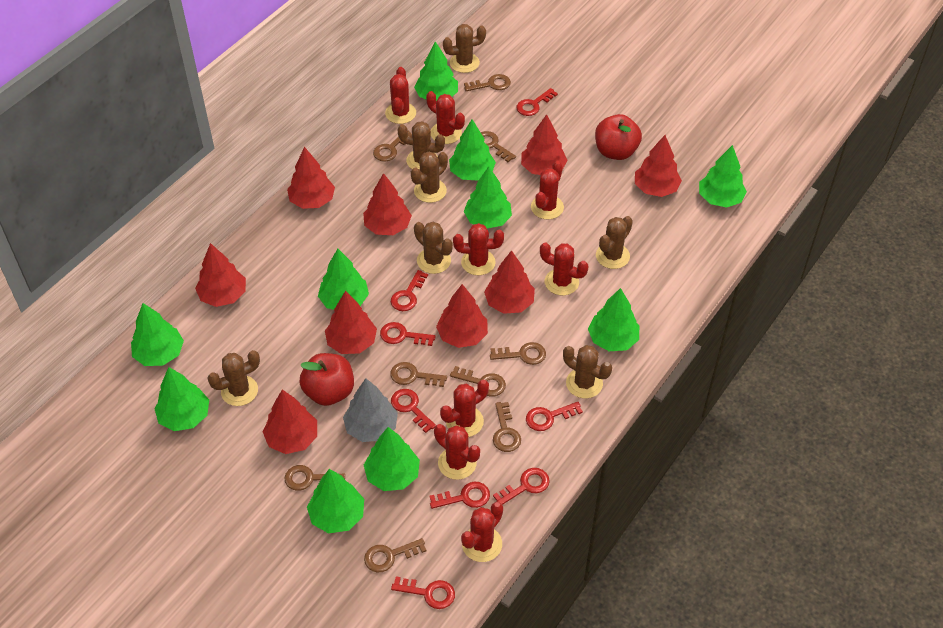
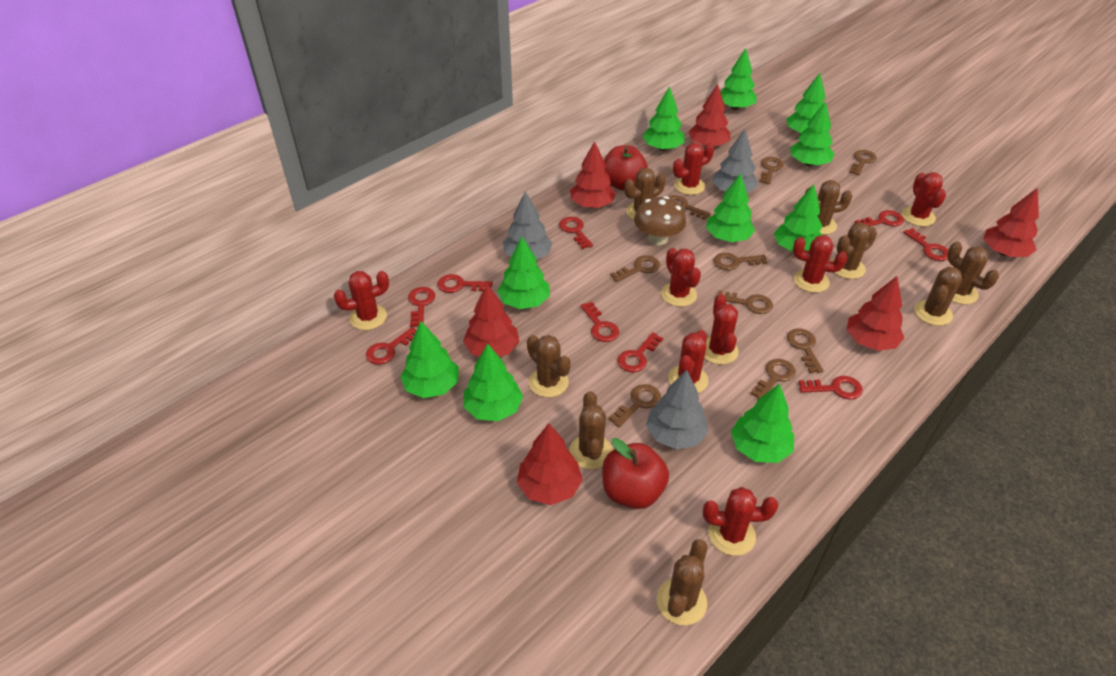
brown cactus: 7 -> 8
brown mushroom: 0 -> 1
grey tree: 1 -> 3
red key: 8 -> 9
red tree: 9 -> 6

